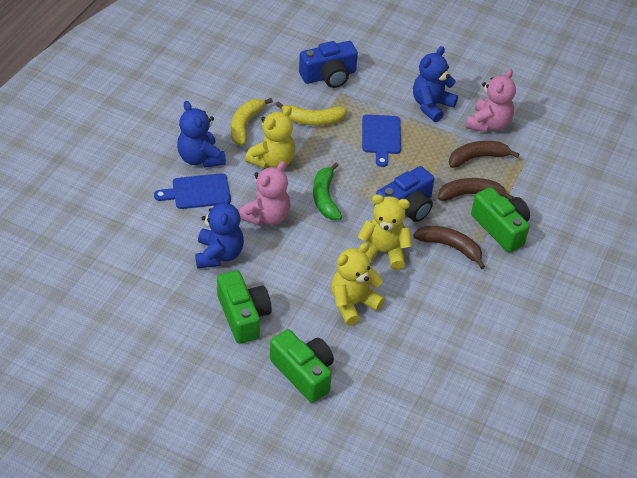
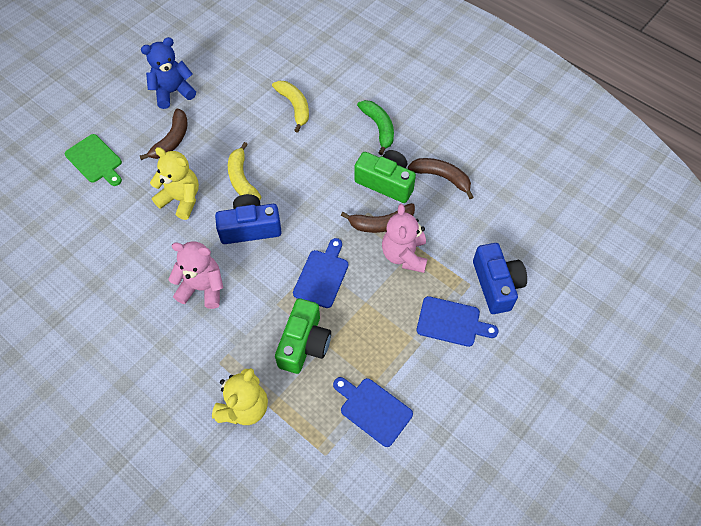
blue cutting board: 2 -> 3
blue teddy bear: 3 -> 1
green camera: 3 -> 2
green cutting board: 0 -> 1
yellow teddy bear: 3 -> 2

